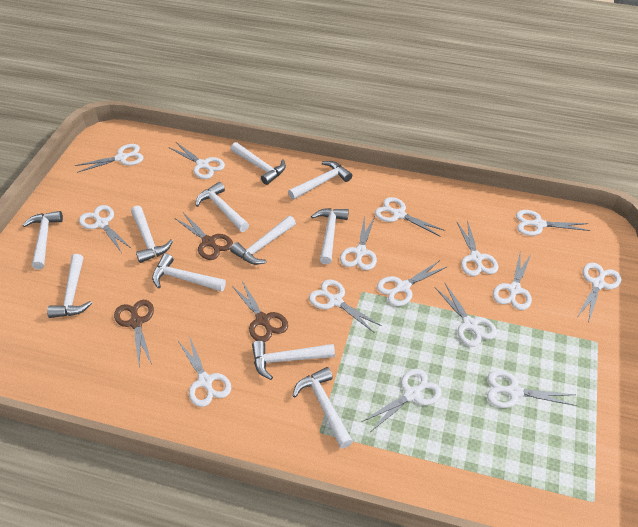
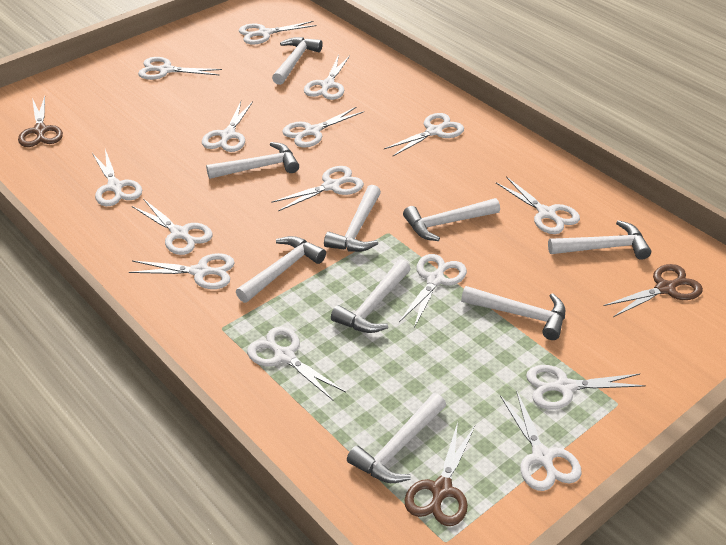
white hammer: 11 -> 9

